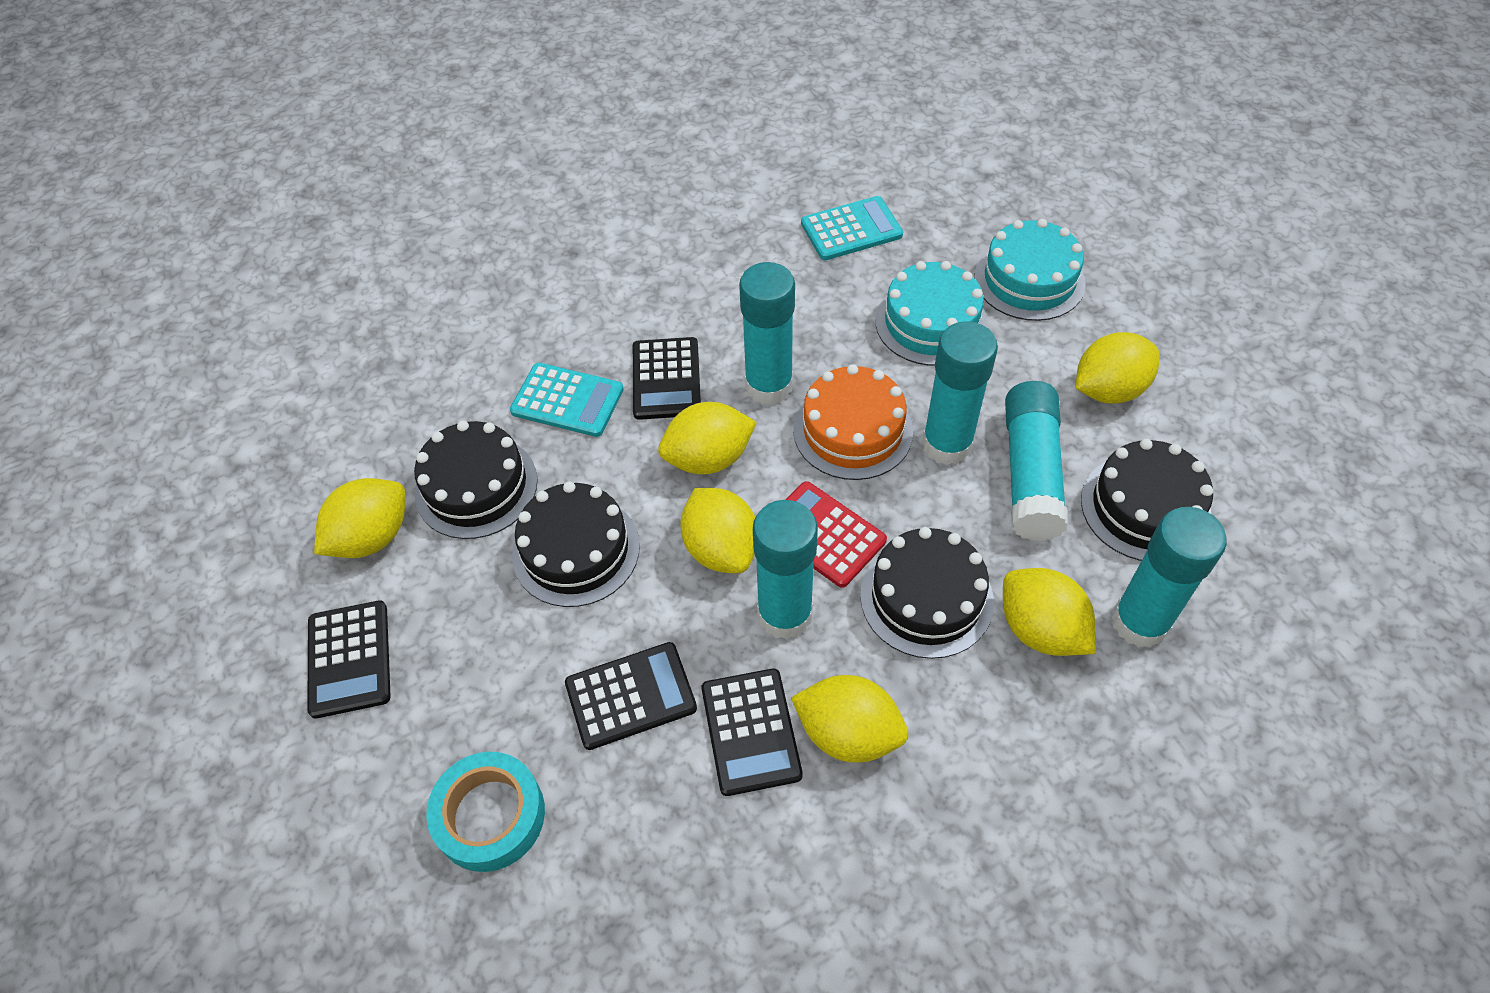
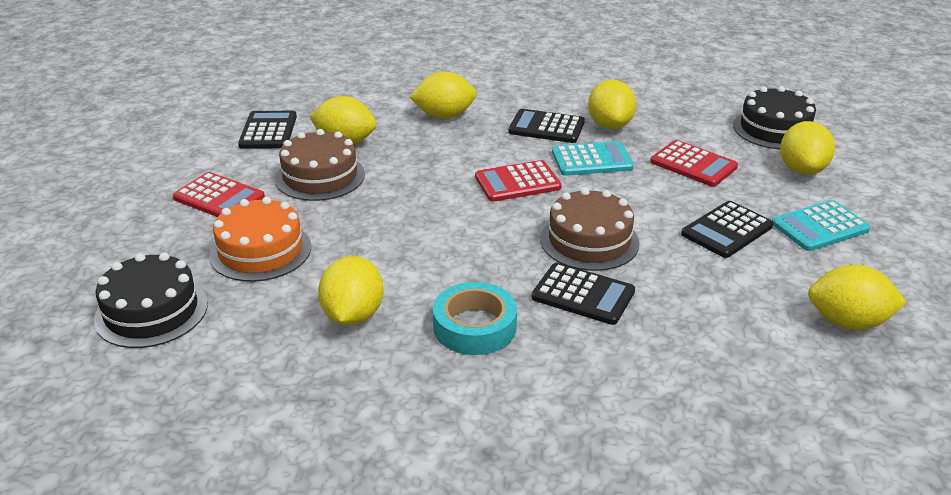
black cake: 4 -> 2
brown cake: 0 -> 2
red calculator: 1 -> 3
turquoise cake: 2 -> 0
turquoise glue stick: 5 -> 0

